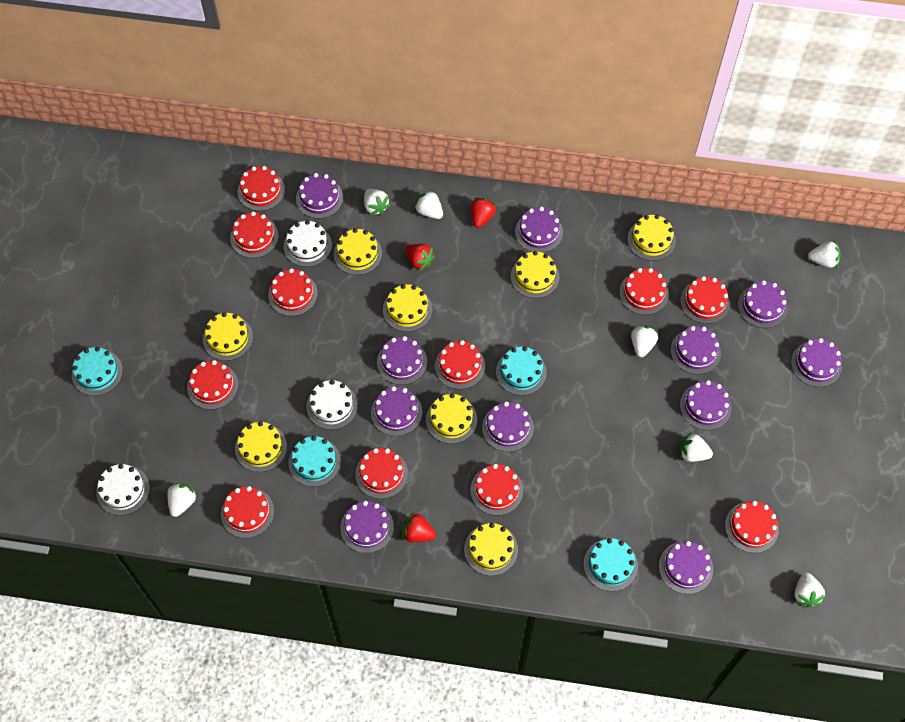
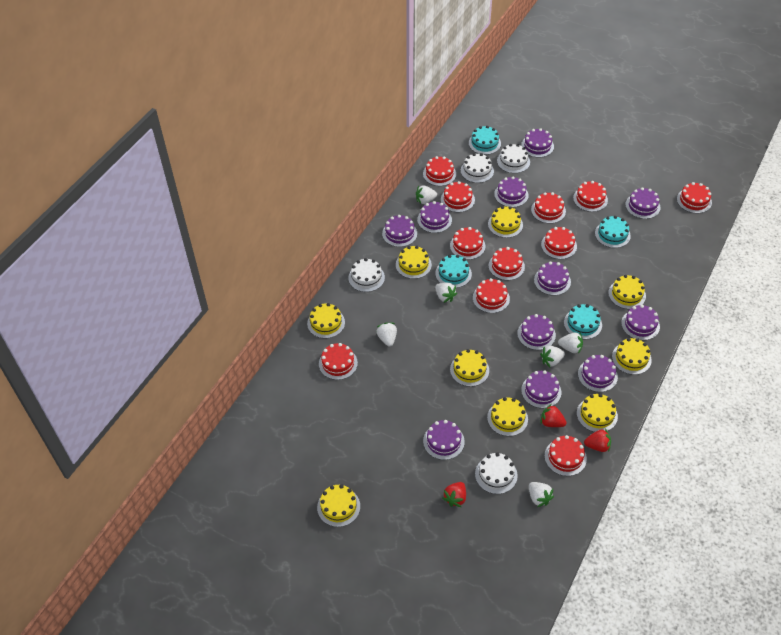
white cake: 3 -> 4
white strawberry: 7 -> 6
yellow cake: 8 -> 9

